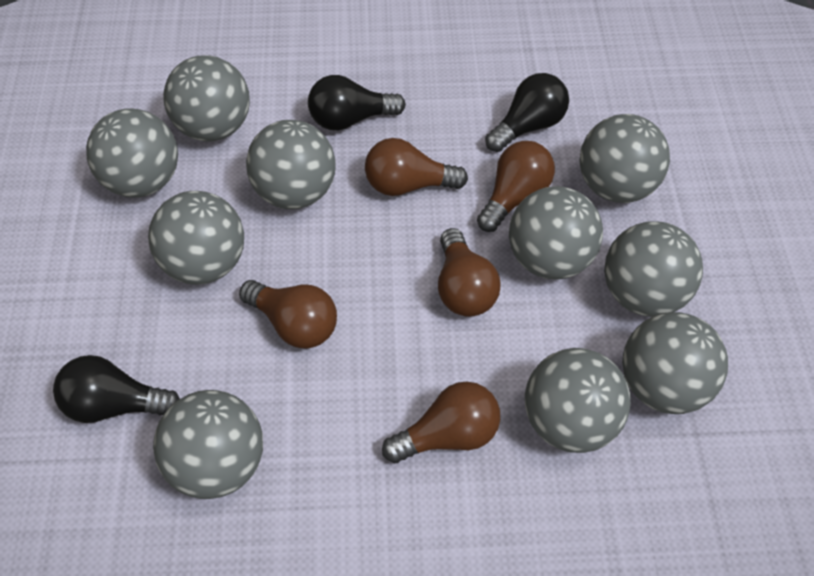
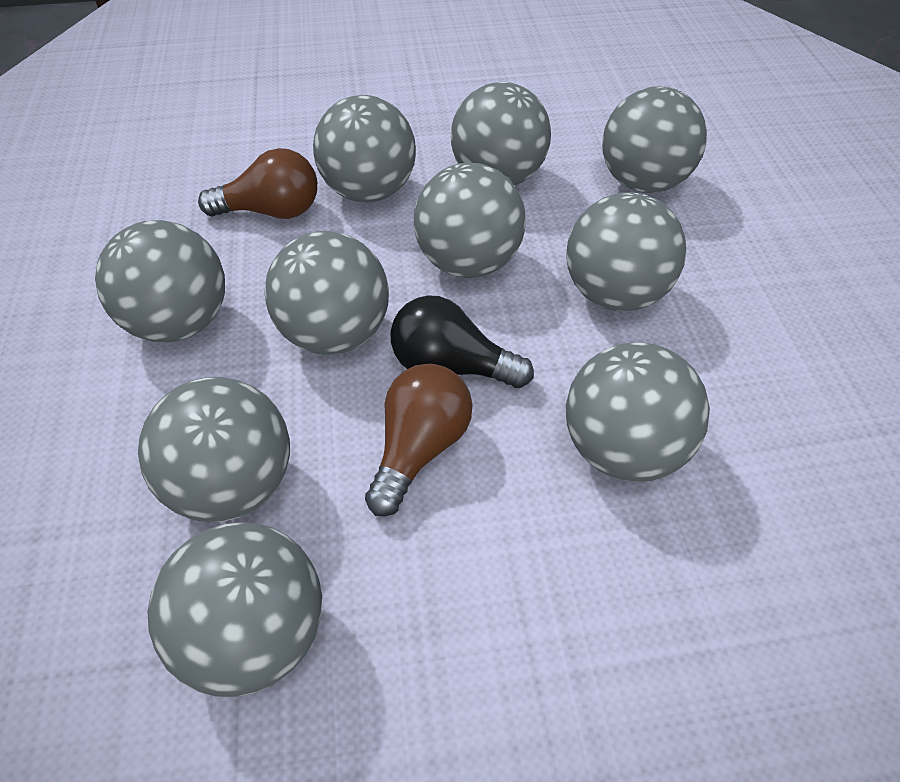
black light bulb: 3 -> 1
brown light bulb: 5 -> 2

